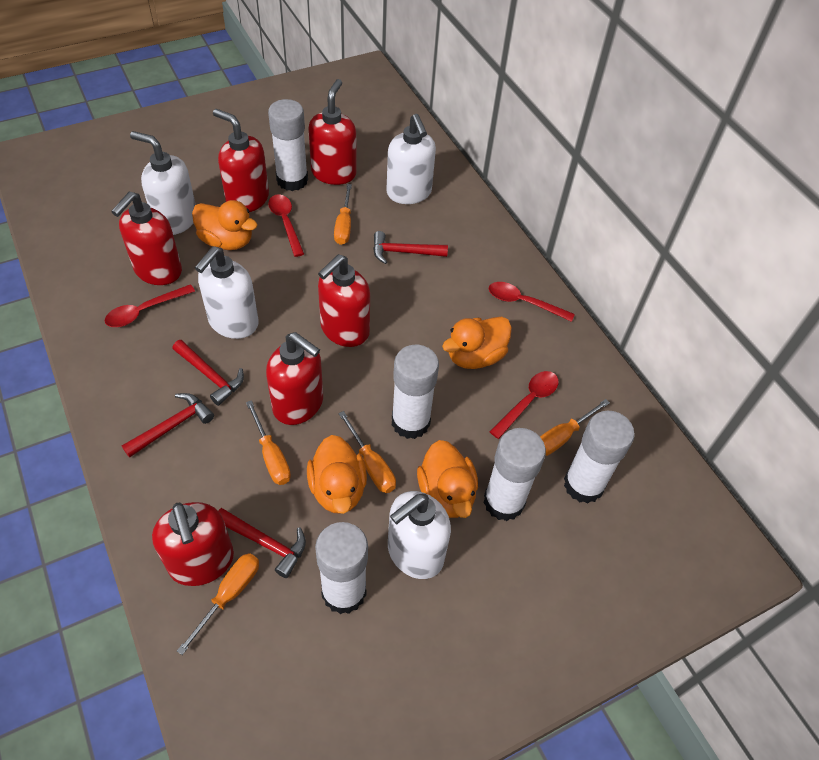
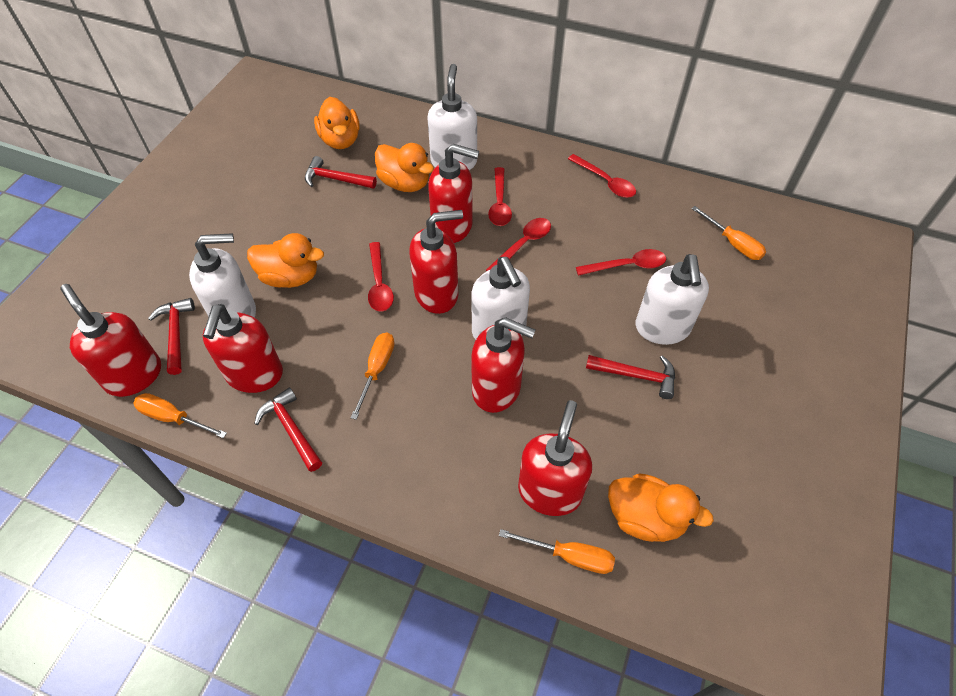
orange screwdriver: 5 -> 4
red spoon: 4 -> 5
white glue stick: 5 -> 0

